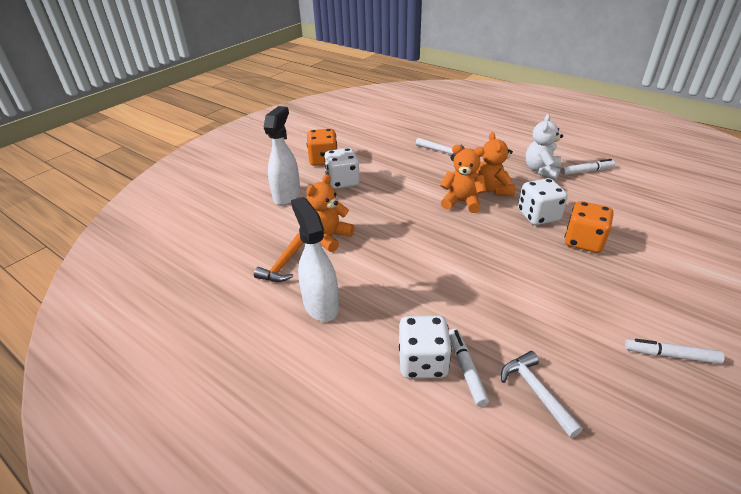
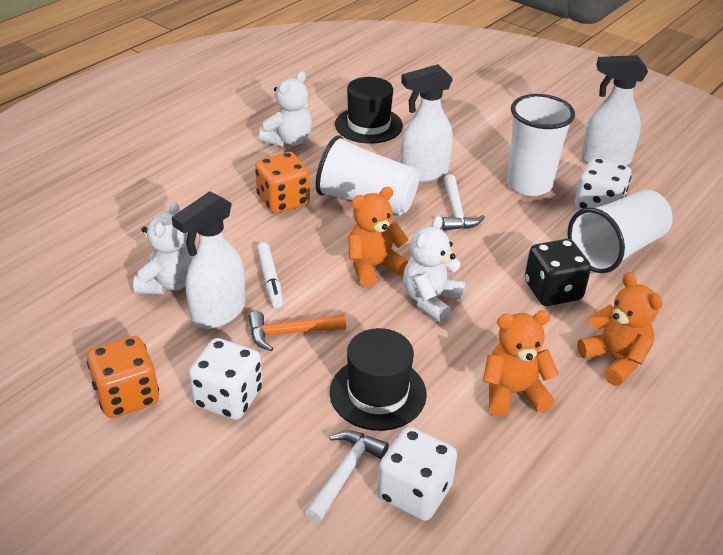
black dice: 0 -> 1
black hat: 0 -> 2
white cup: 0 -> 3
white marker: 3 -> 1
white spray bottle: 2 -> 3
white teddy bear: 1 -> 3

